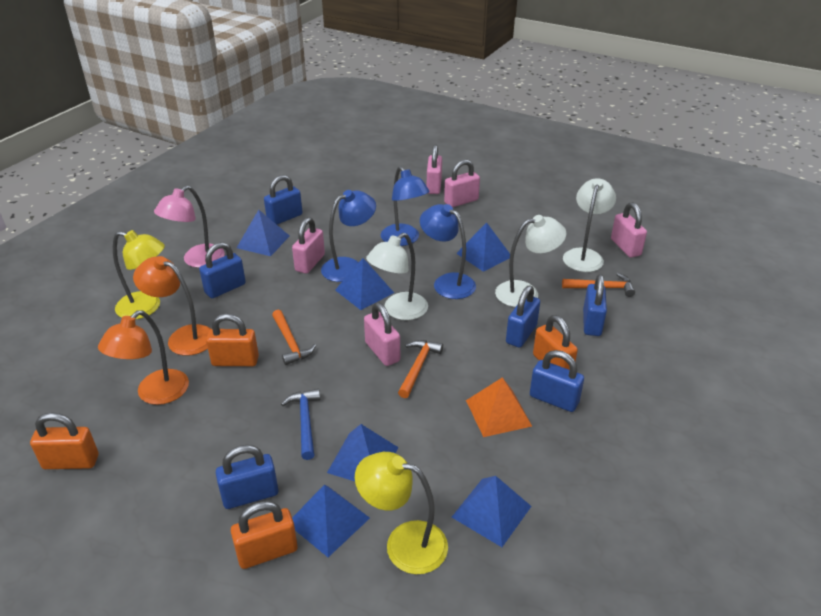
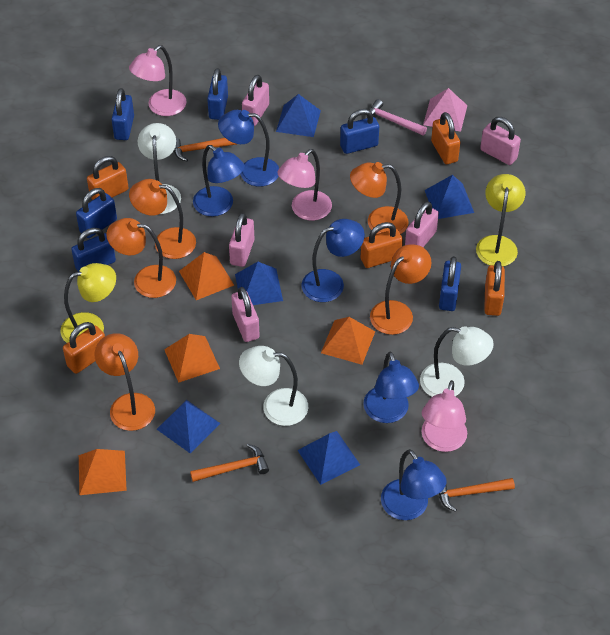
blue hammer: 1 -> 0
blue lamp: 3 -> 5
blue pyramid: 6 -> 5
orange lamp: 2 -> 5
orange padlock: 4 -> 5
orange pyramid: 1 -> 4
pink hammer: 0 -> 1
pink lamp: 1 -> 3
pink pyramid: 0 -> 1

